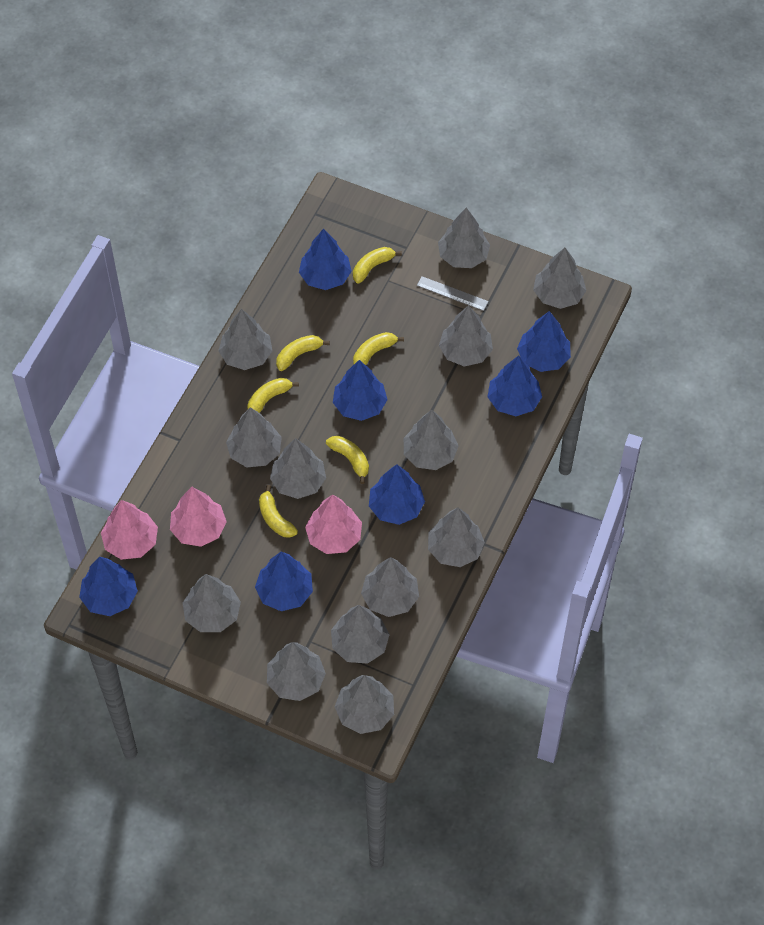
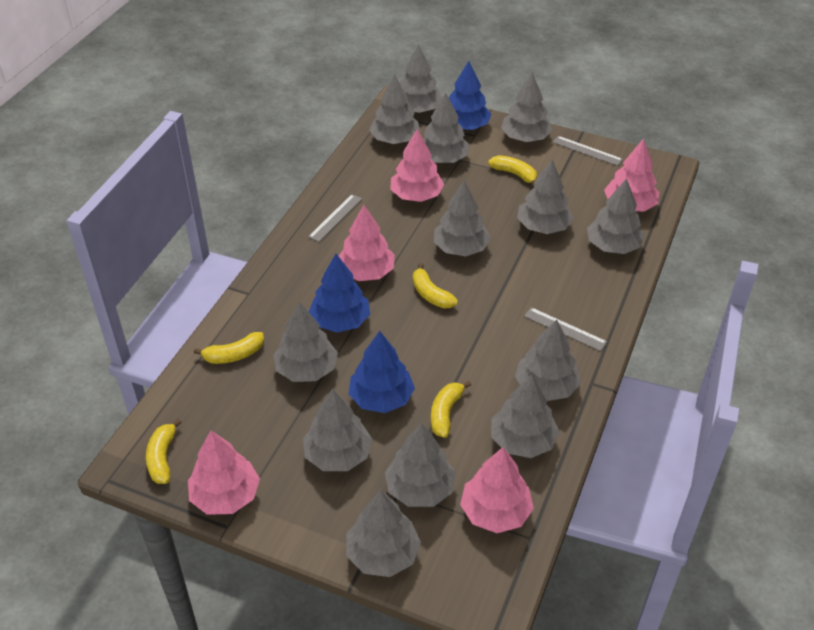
blue tree: 7 -> 3
grey ruler: 1 -> 3
pink tree: 3 -> 5
yellow banana: 6 -> 5

